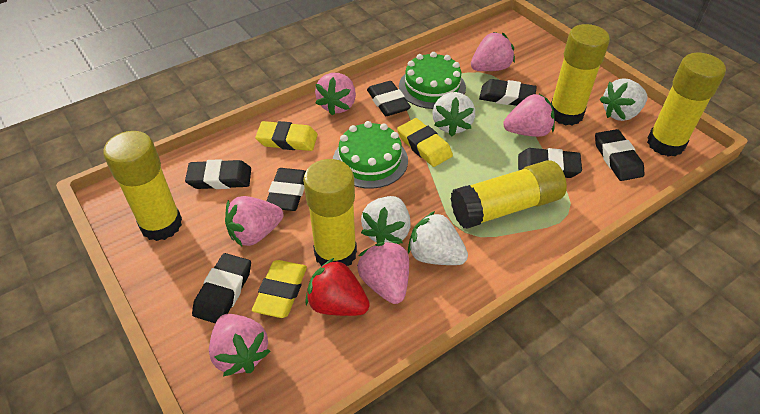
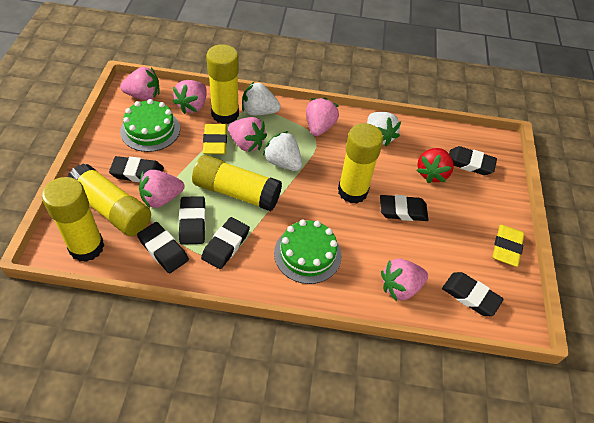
white strawberry: 4 -> 3
yellow eraser: 3 -> 2

